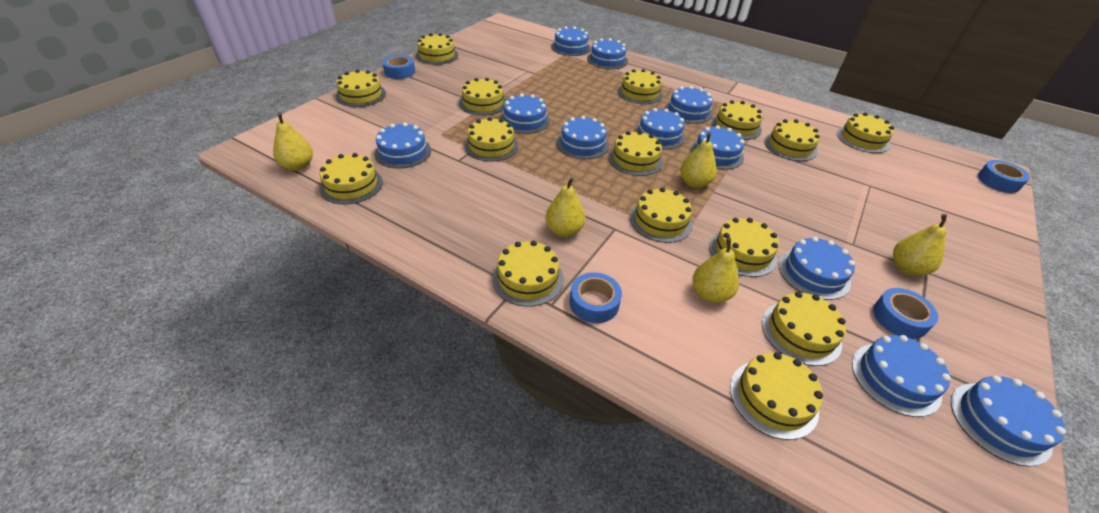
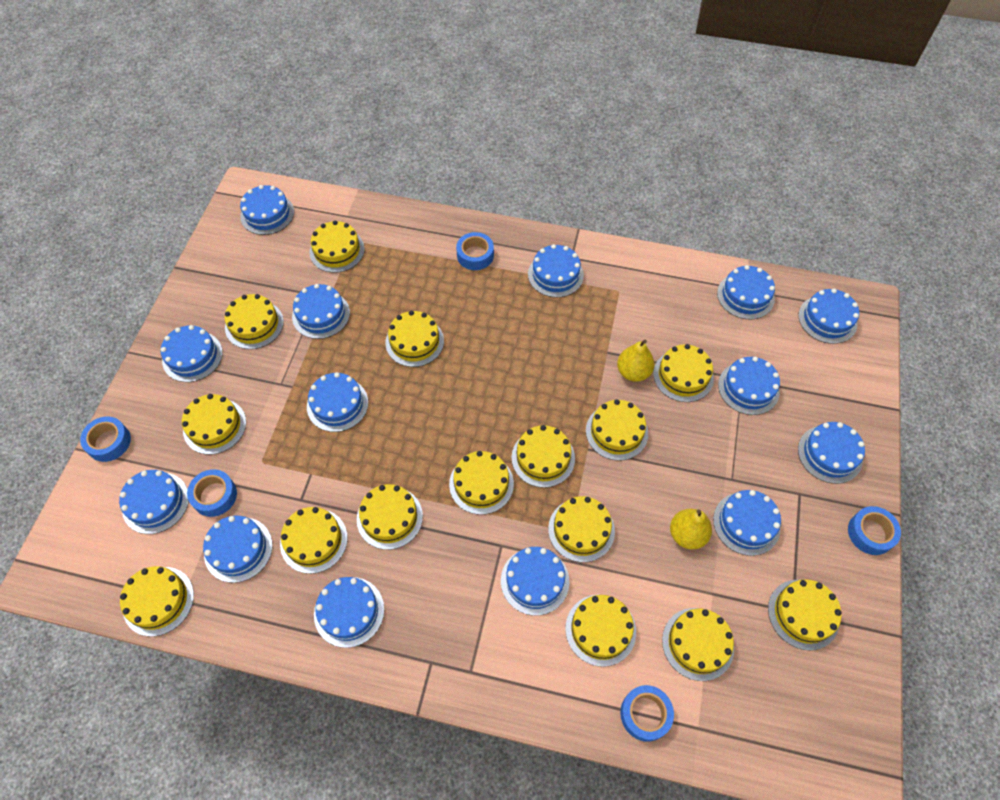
blue cake: 11 -> 14
blue tape: 4 -> 5
yellow pear: 5 -> 2

